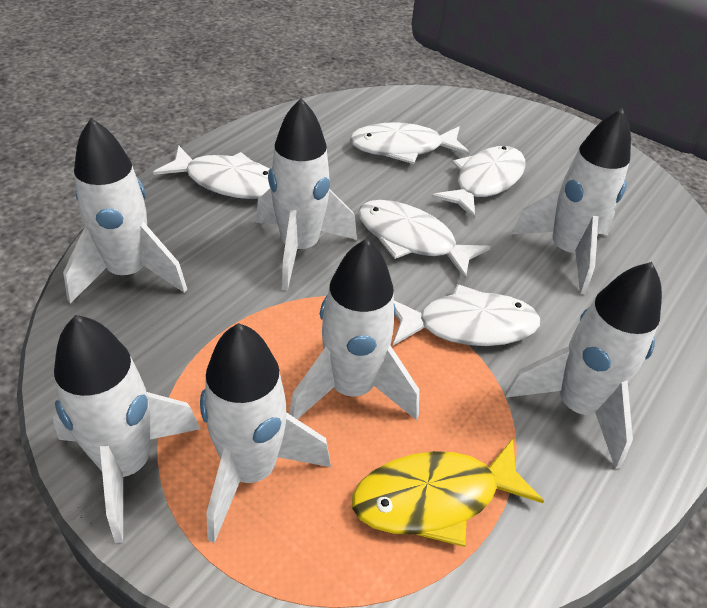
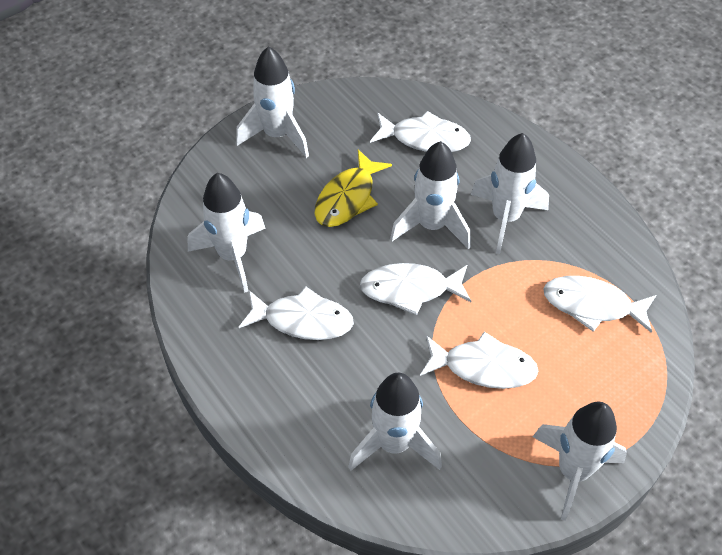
white rocket: 7 -> 6

